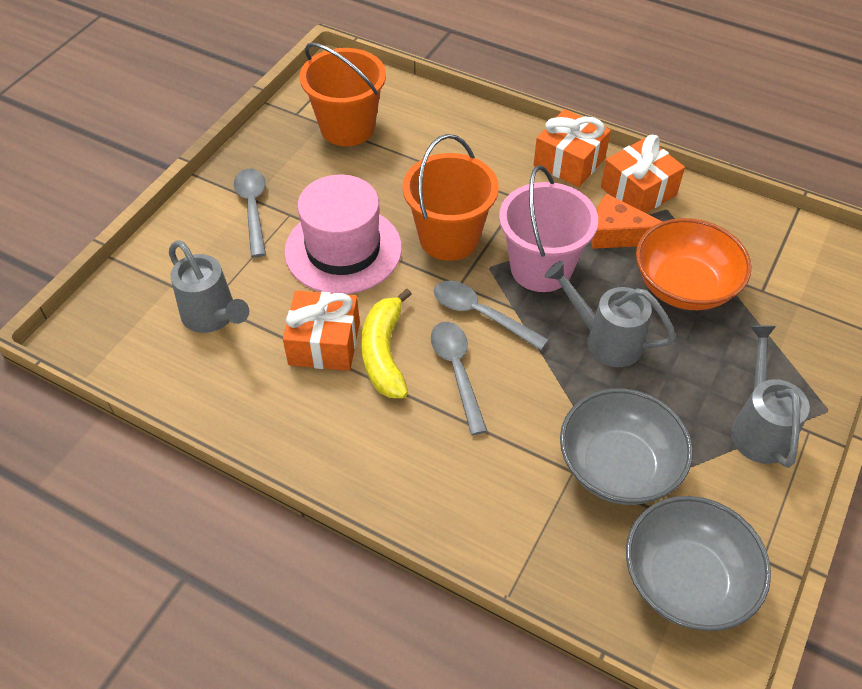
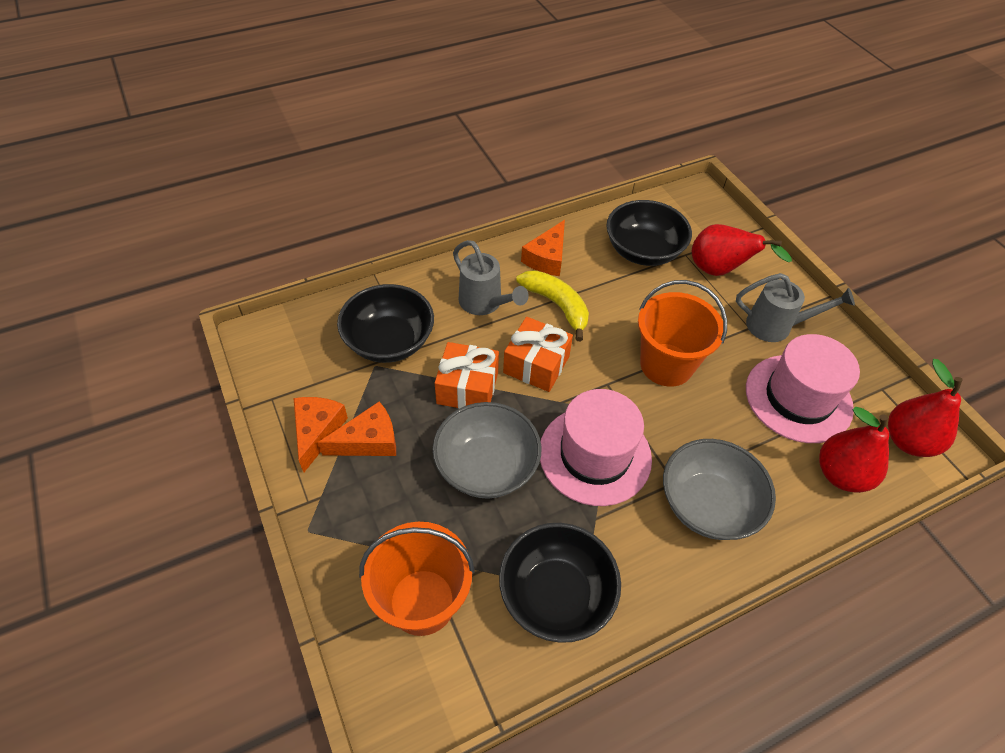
black bowl: 0 -> 3
grey spoon: 3 -> 0
grey watering can: 3 -> 2
orange bowl: 1 -> 0
orange cheese: 1 -> 3
orange gift: 3 -> 2
pink bucket: 1 -> 0
pink hat: 1 -> 2
red pear: 0 -> 3

